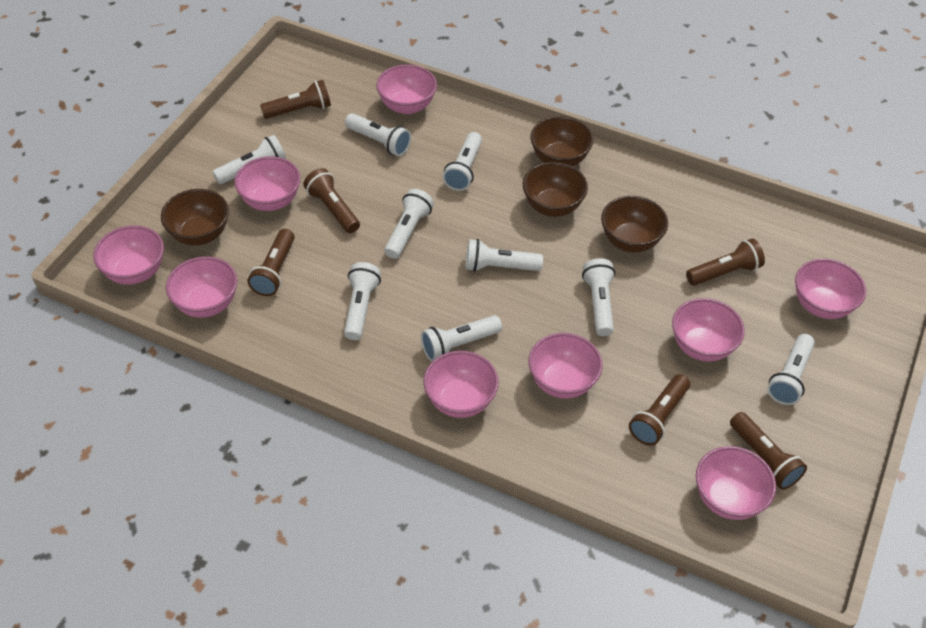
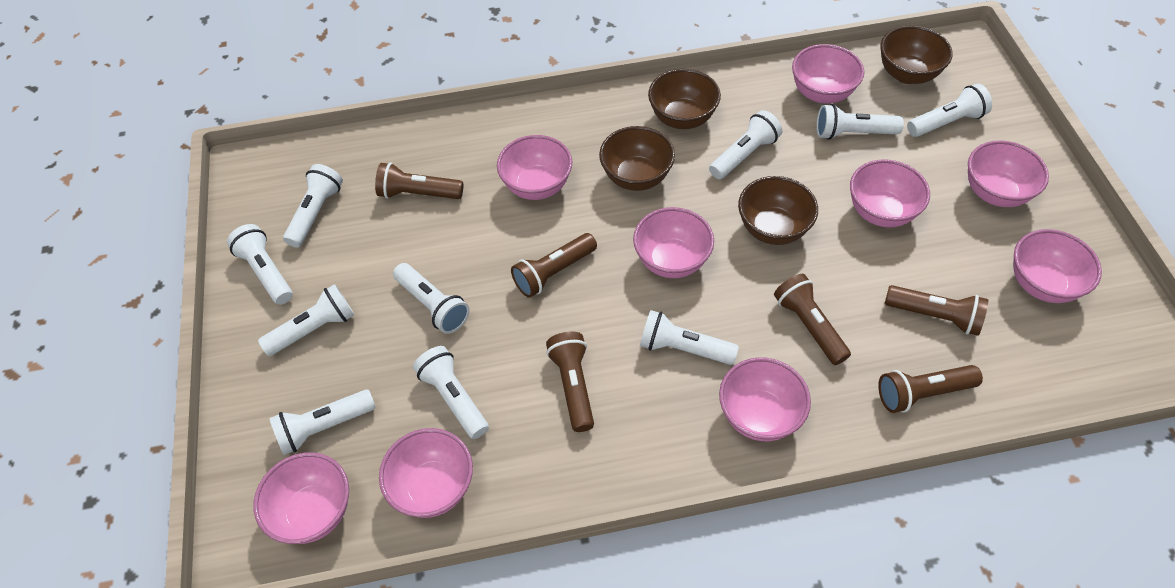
white flashlight: 9 -> 10

